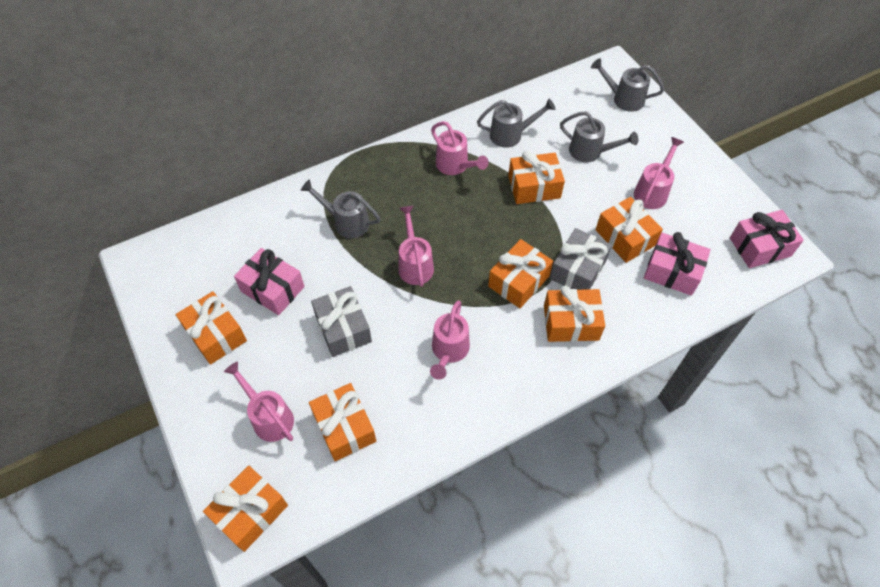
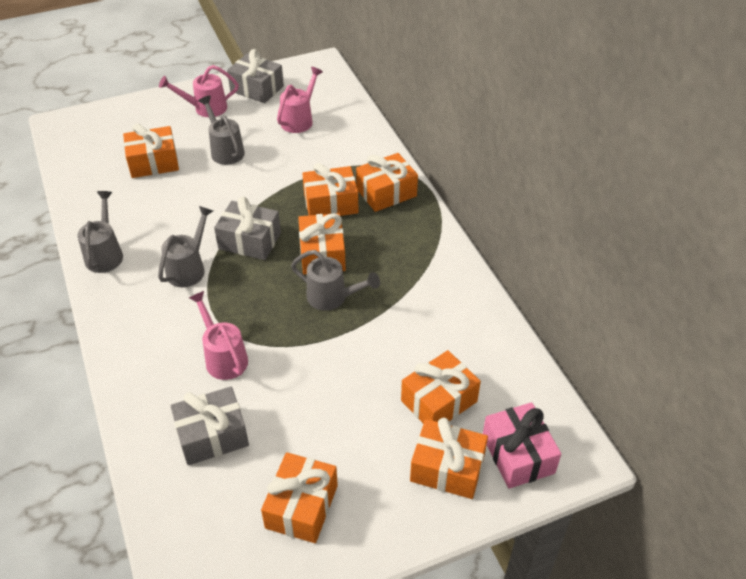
grey gift: 2 -> 3
pink gift: 3 -> 1
pink watering can: 5 -> 3

